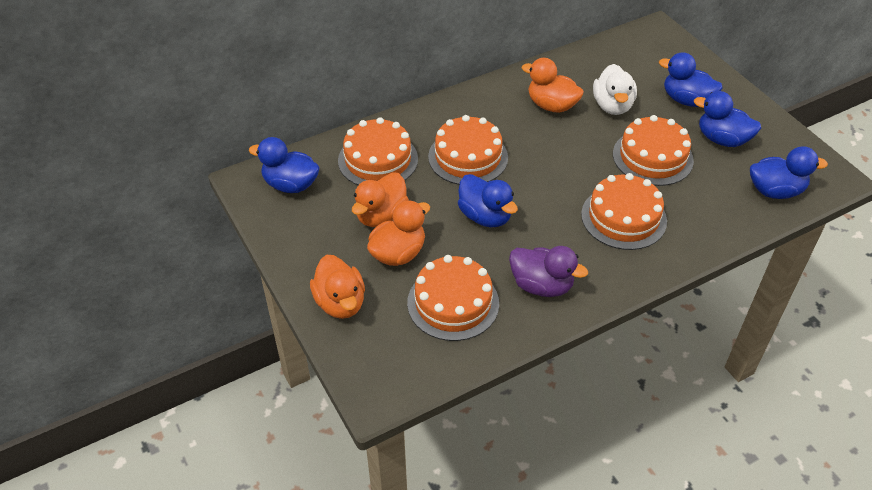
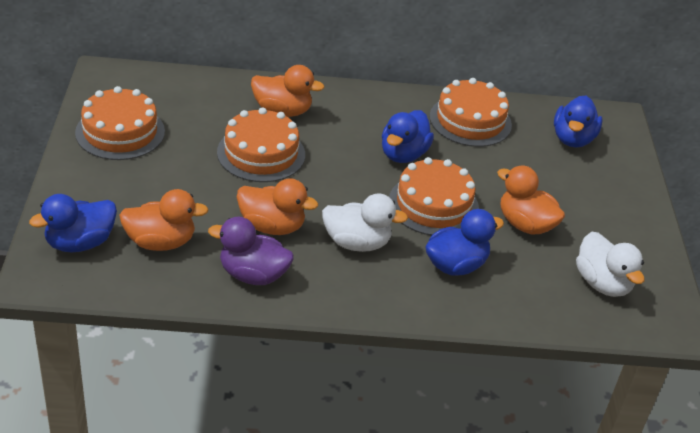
blue duck: 5 -> 4
orange cake: 5 -> 4
white duck: 1 -> 2

